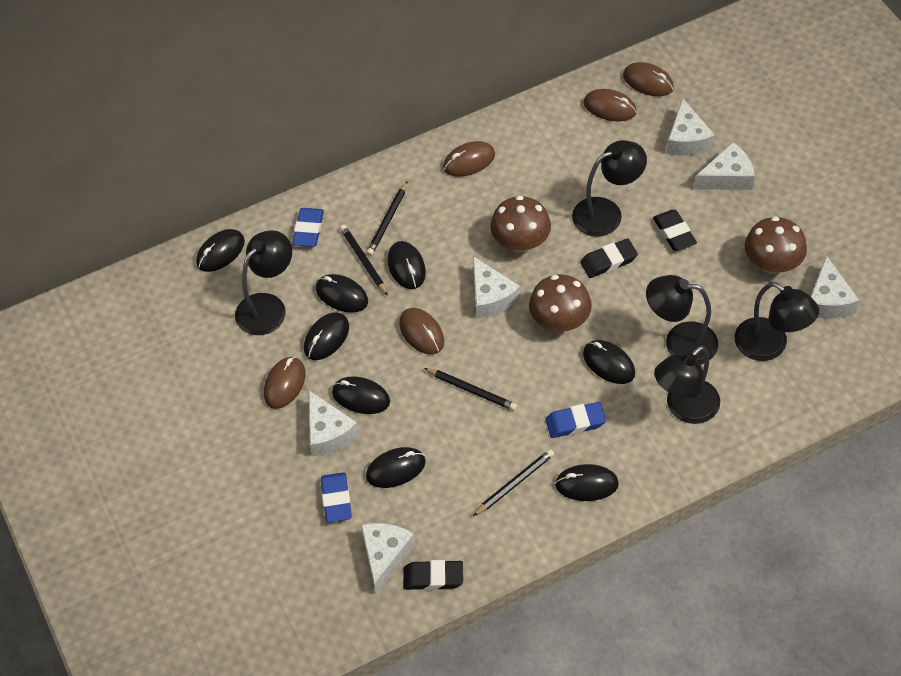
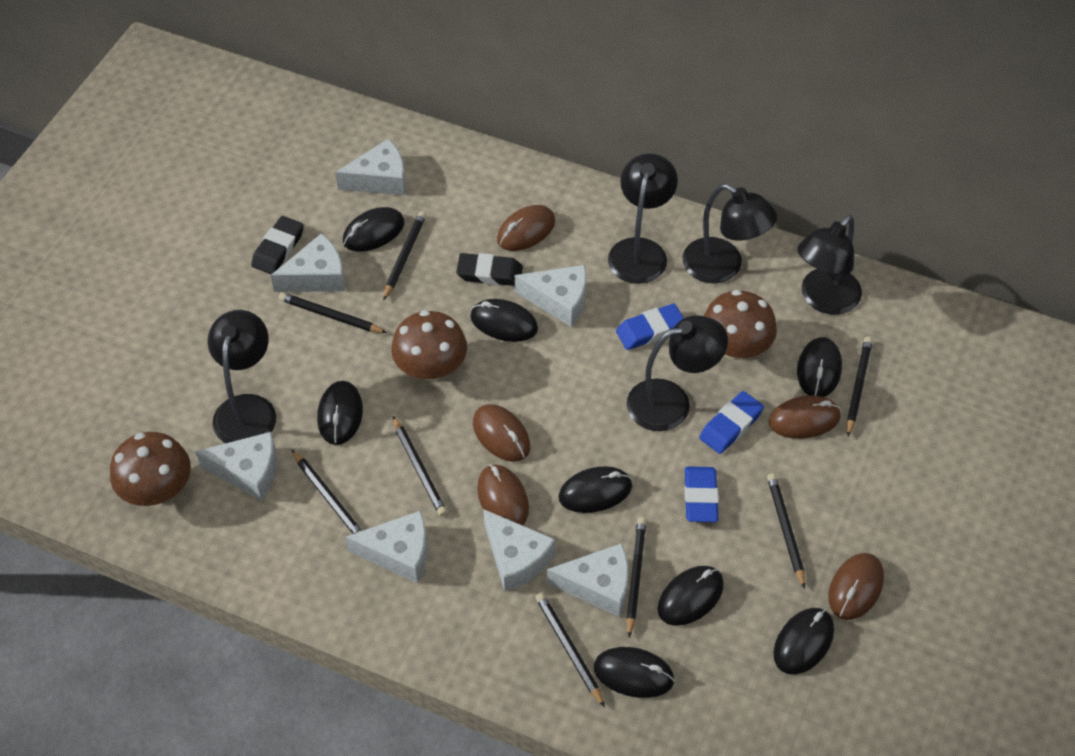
black eraser: 3 -> 2
black pencil: 4 -> 8
white cheese: 6 -> 7

